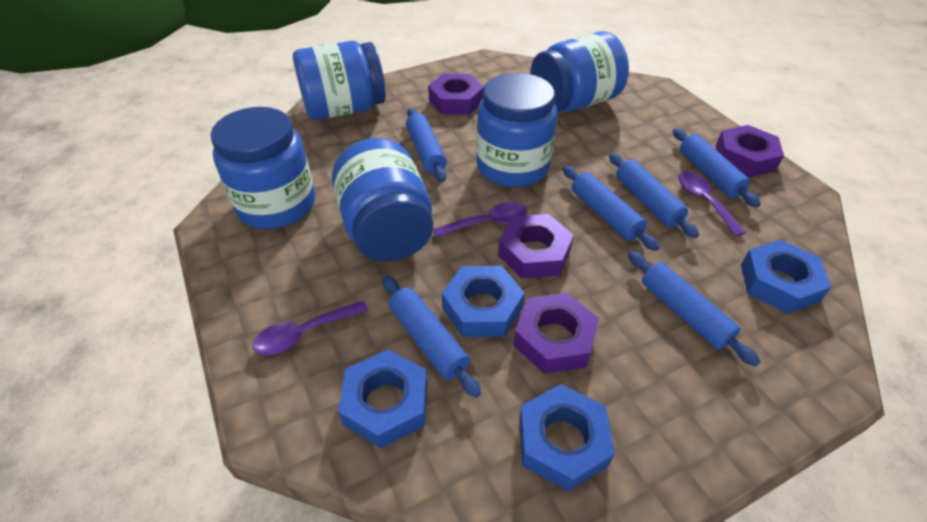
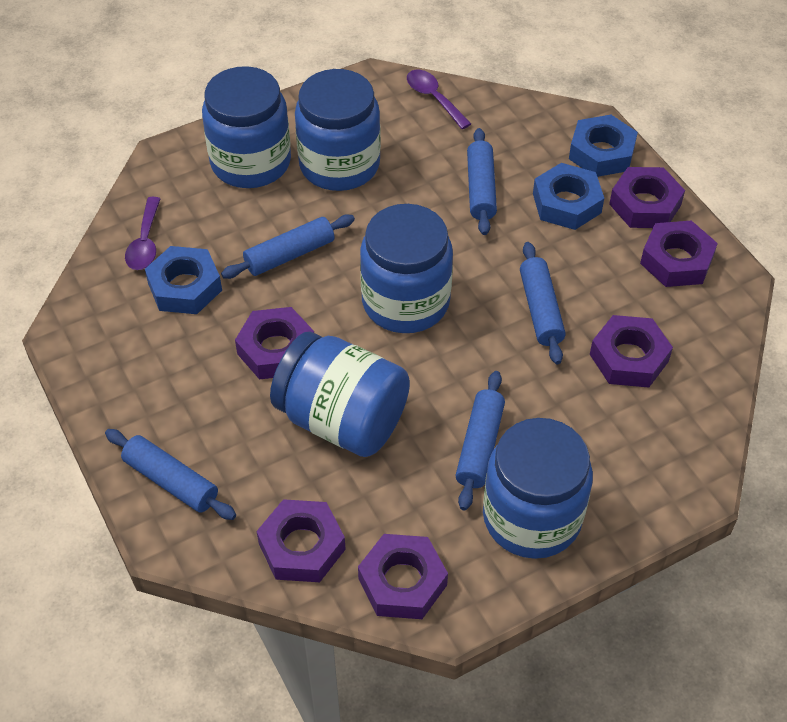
blue nut: 4 -> 3
blue rolling pin: 6 -> 5
purple nut: 4 -> 6
purple spoon: 3 -> 2

